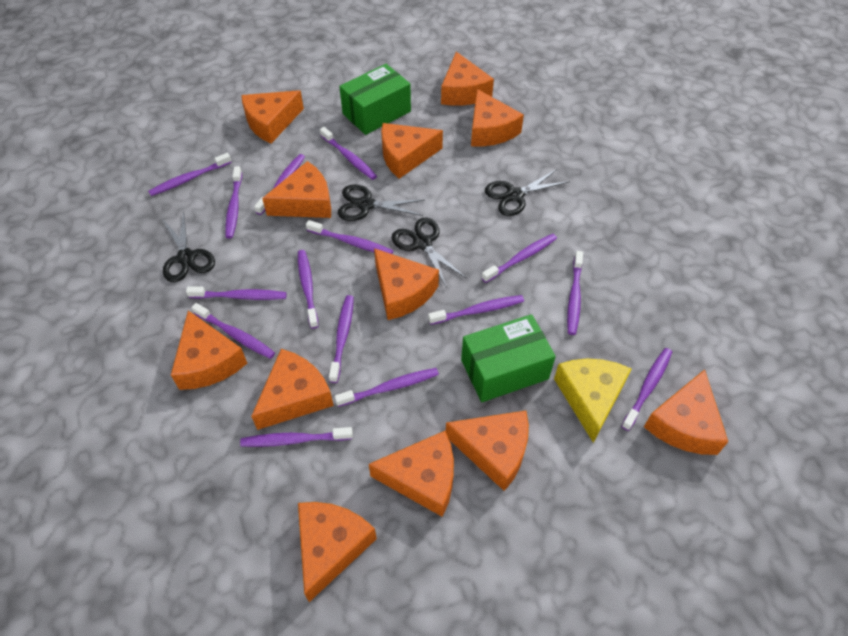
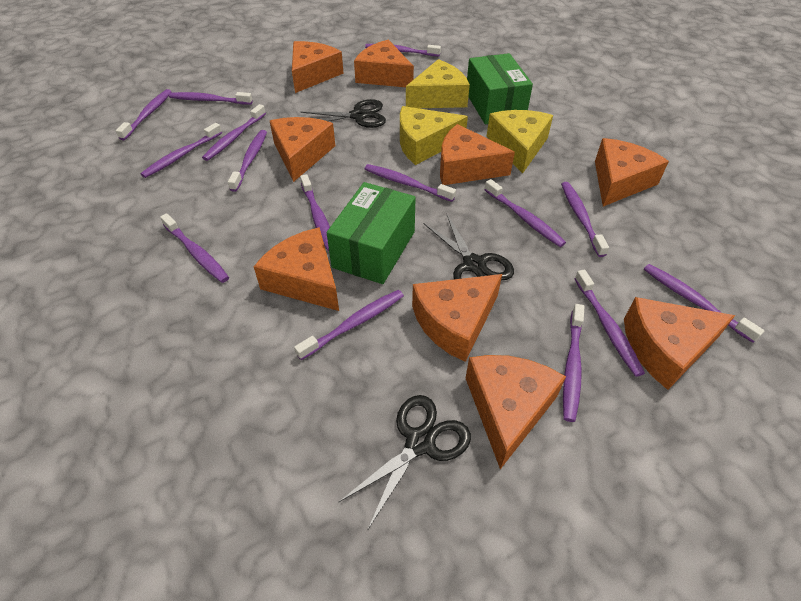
black scissors: 4 -> 3
orange cheese: 12 -> 9
yellow cheese: 1 -> 3

